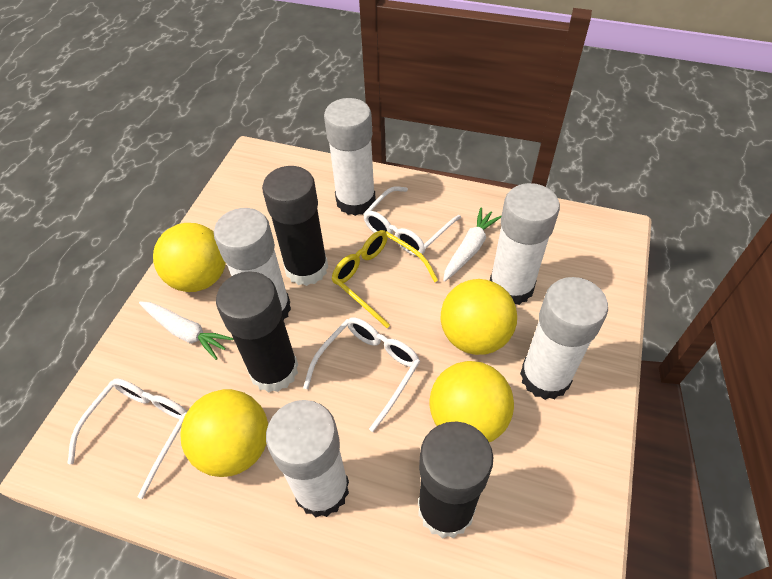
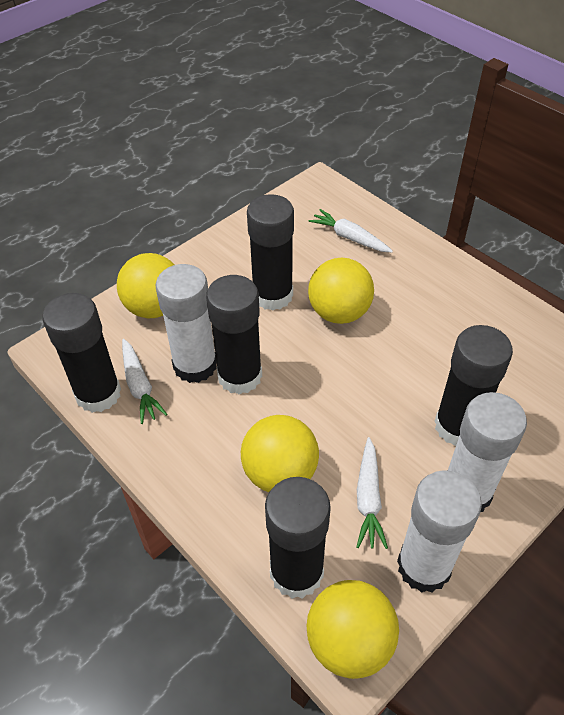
black glue stick: 3 -> 5
white carrot: 2 -> 3
white glasses: 3 -> 0
white glue stick: 5 -> 3
yellow glasses: 1 -> 0

